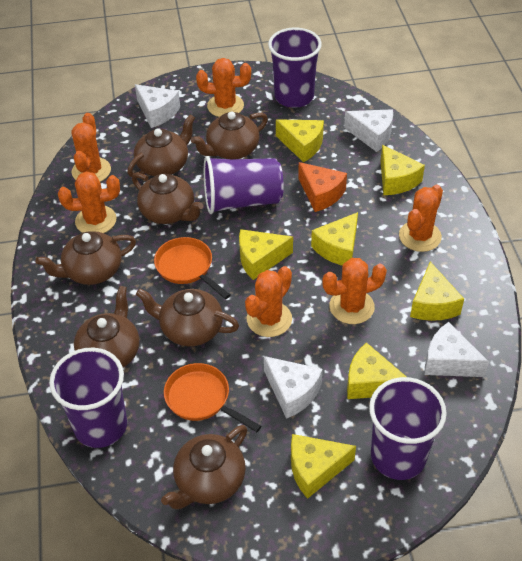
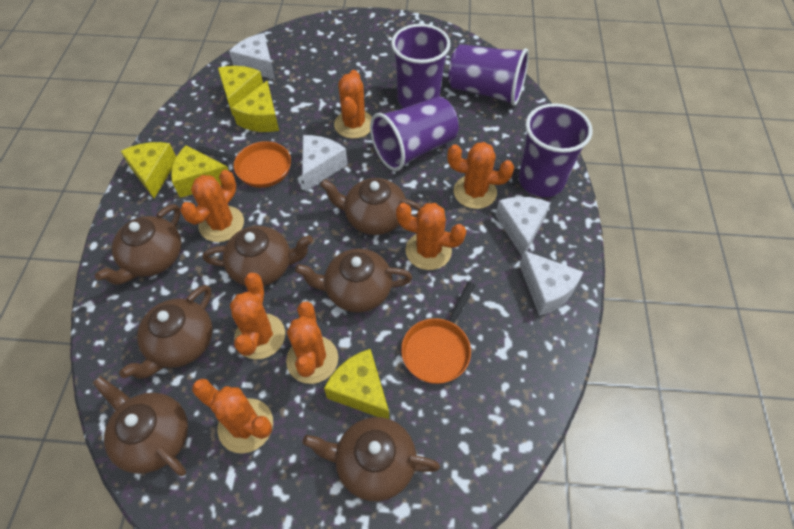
orange cactus: 6 -> 7
orange cheese: 1 -> 0
yellow cheese: 7 -> 5

